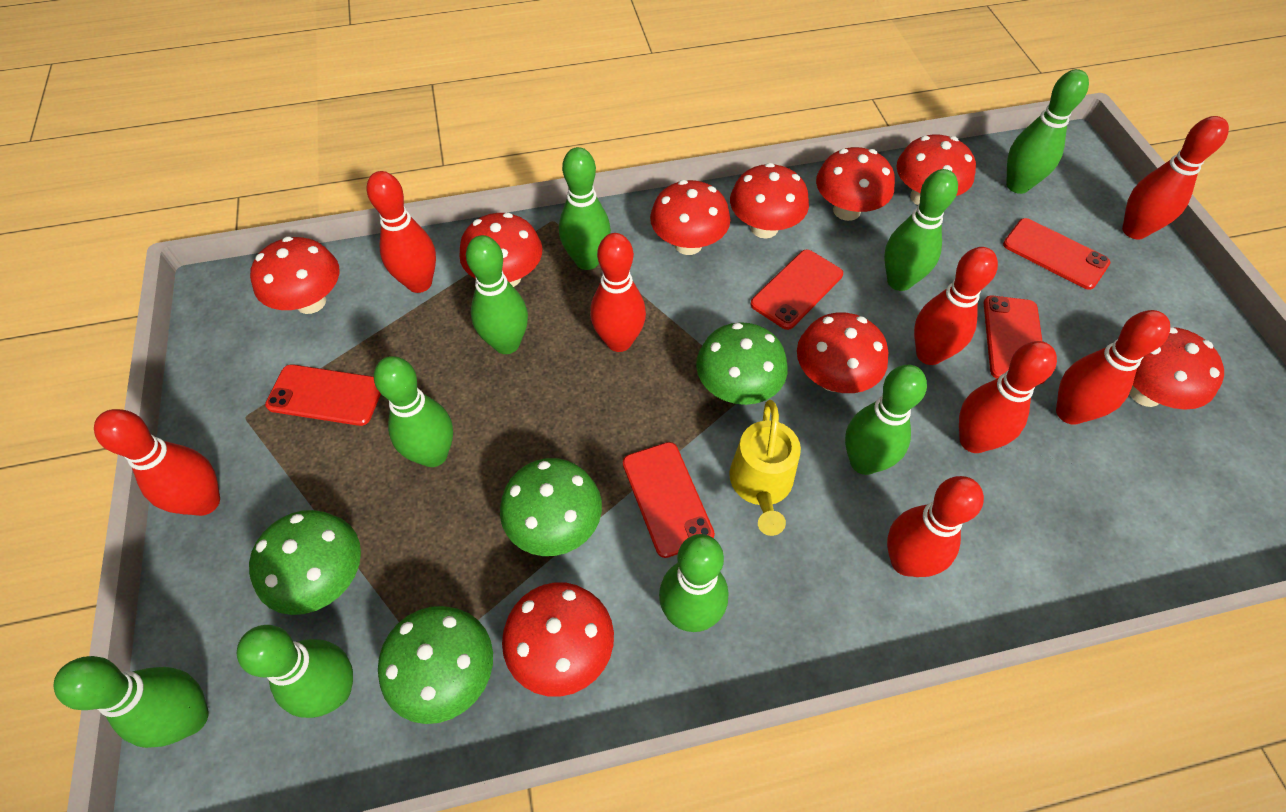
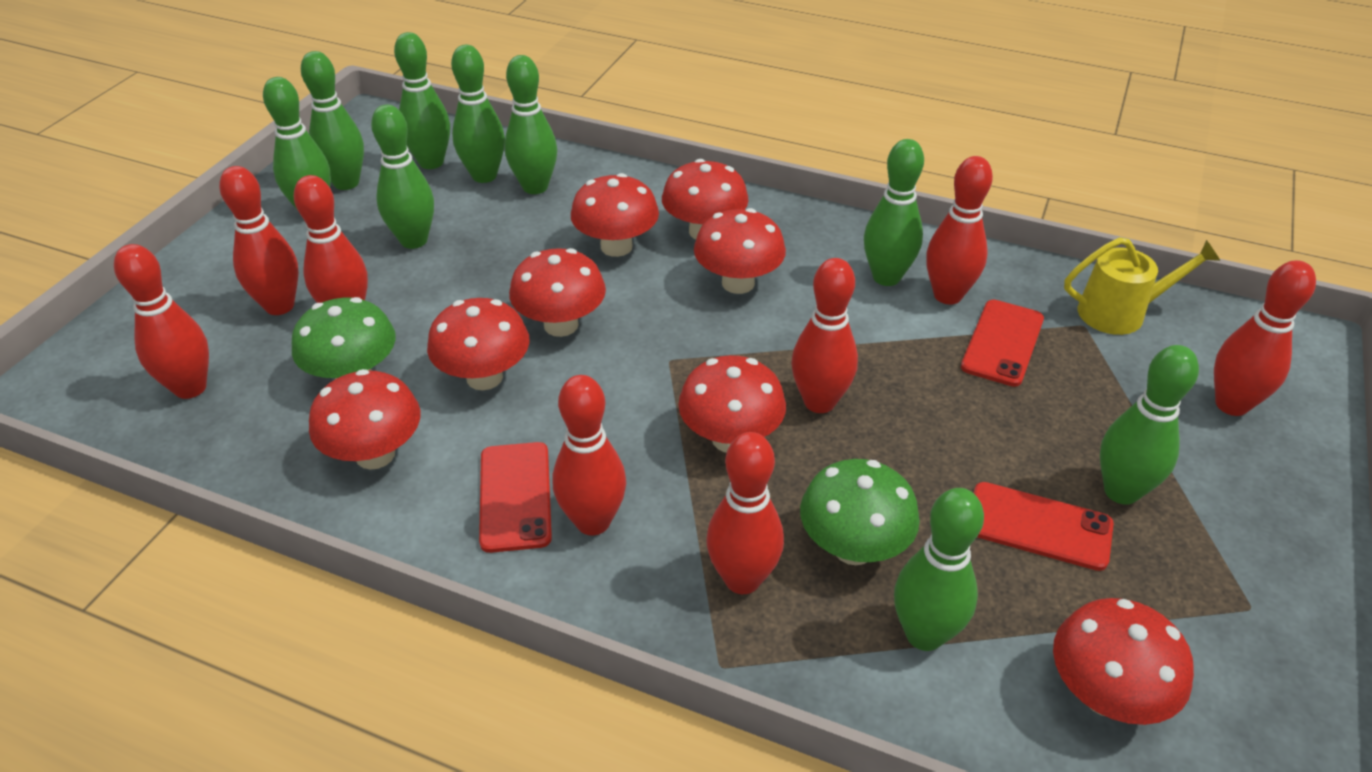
green mushroom: 4 -> 2
red mushroom: 9 -> 8
red phone: 5 -> 3

